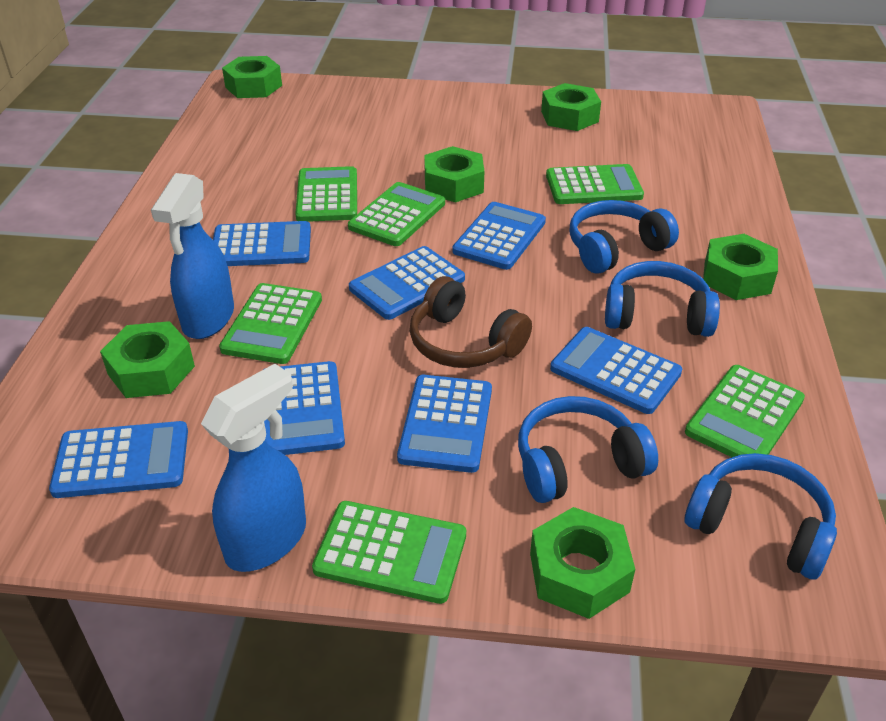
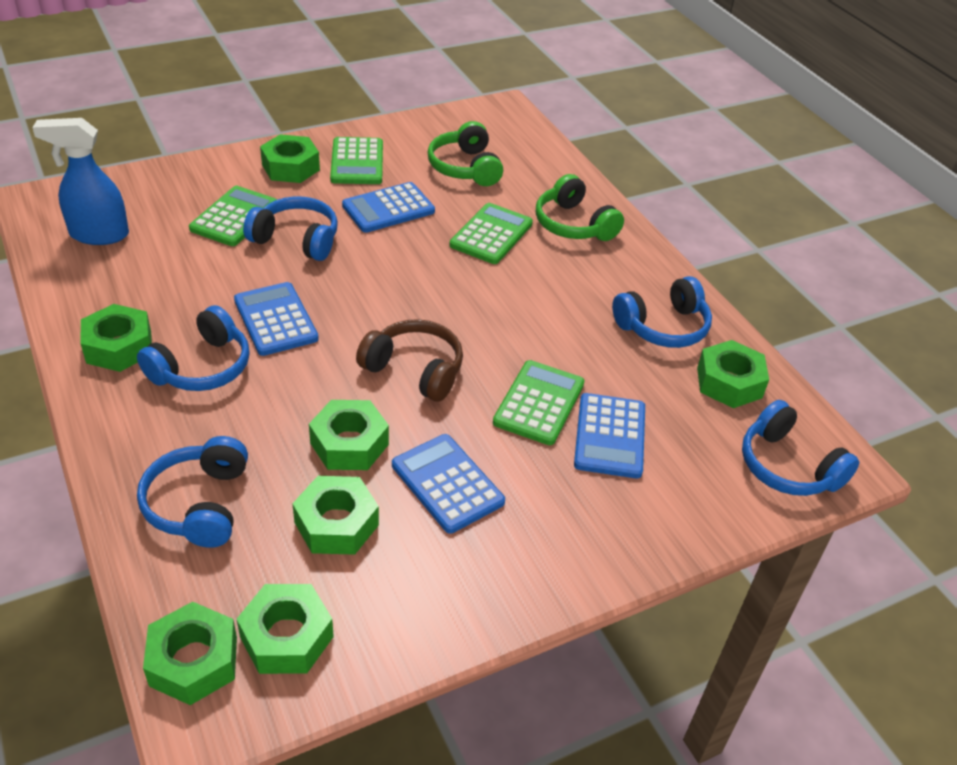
blue calculator: 7 -> 4
blue headphones: 4 -> 5
blue spray bottle: 2 -> 1
green calculator: 6 -> 4
green headphones: 0 -> 2
green nut: 6 -> 7

